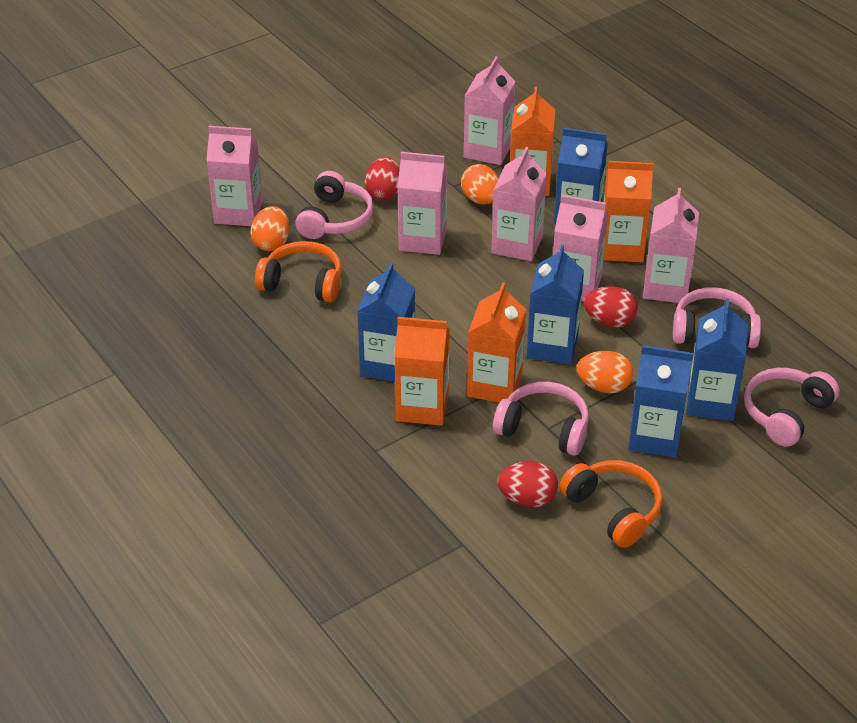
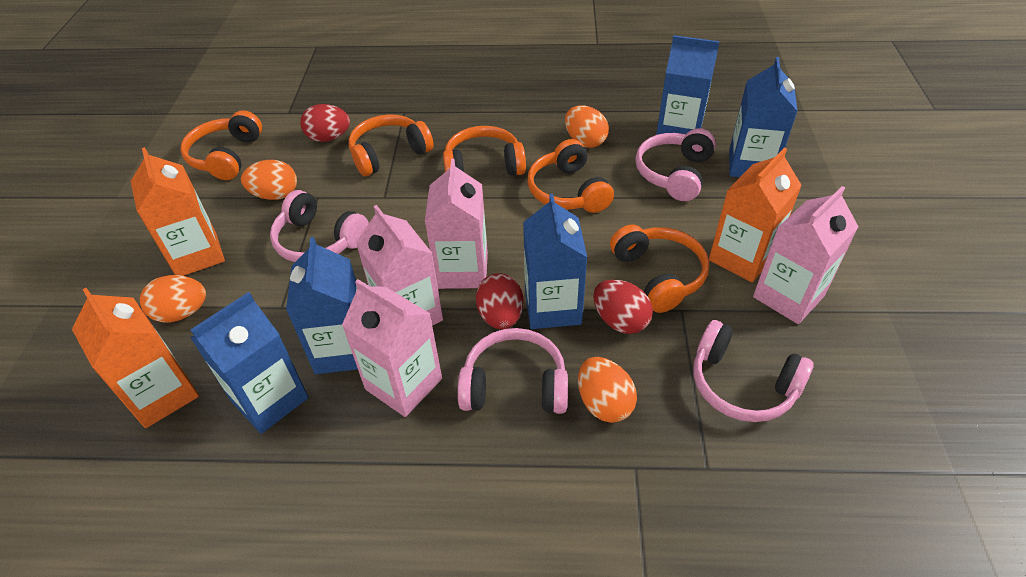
orange carton: 4 -> 3
orange egg: 3 -> 4
orange headphones: 2 -> 5
pink carton: 6 -> 4

